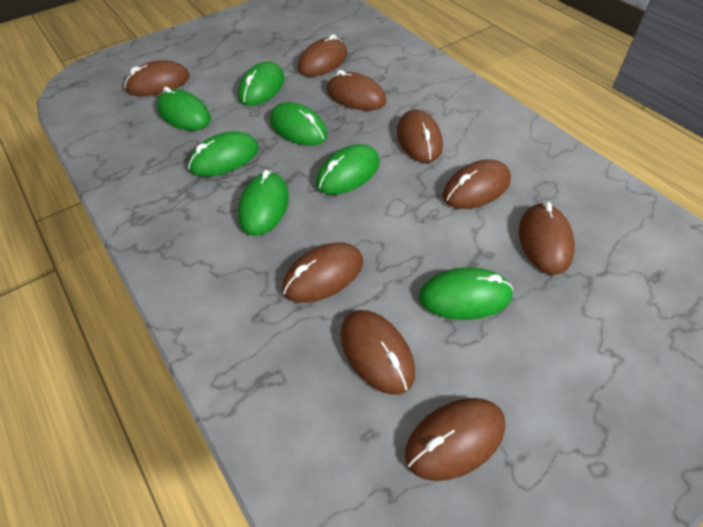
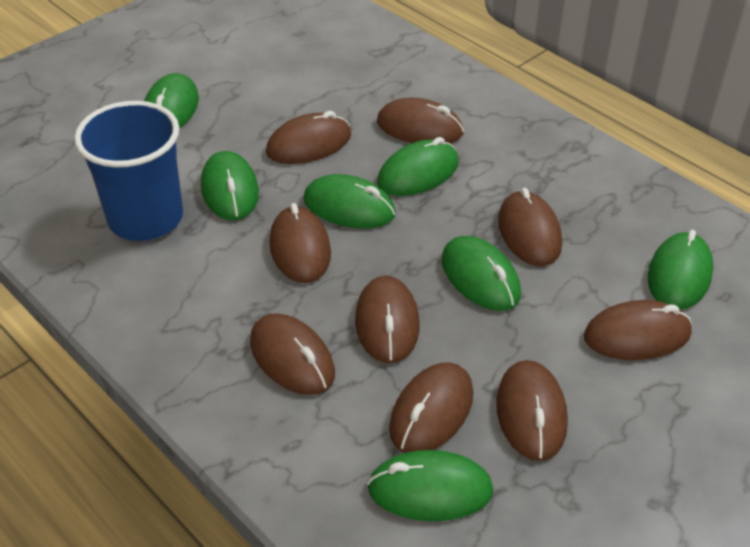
blue cup: 0 -> 1

